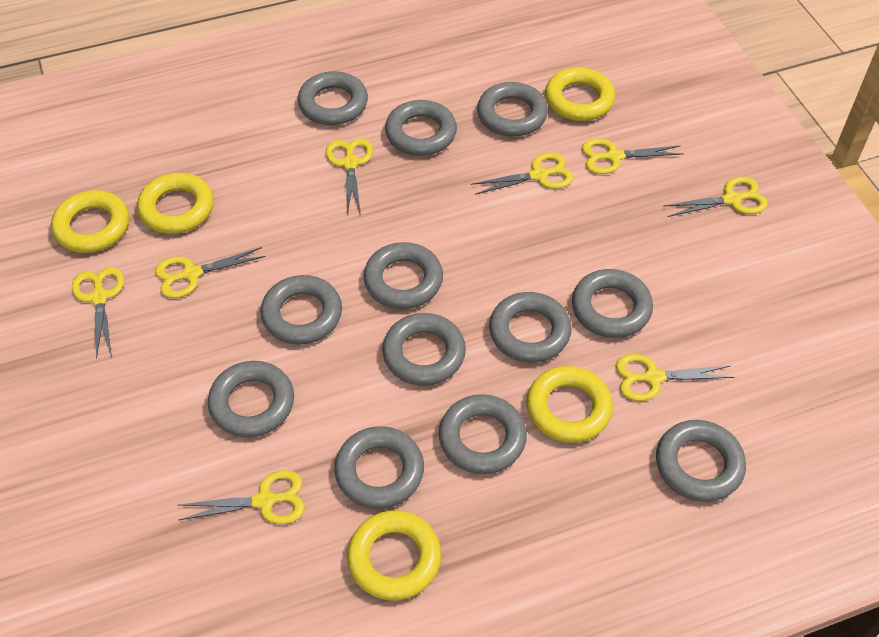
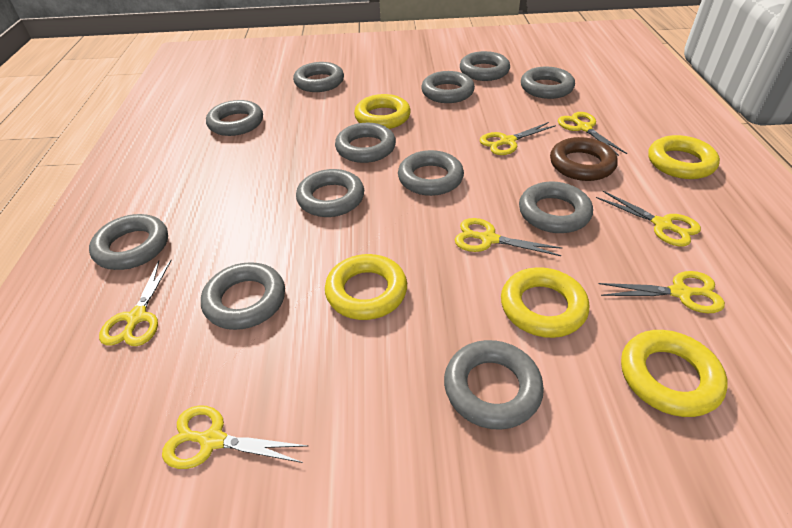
brown ring: 0 -> 1
yellow scissors: 8 -> 7

